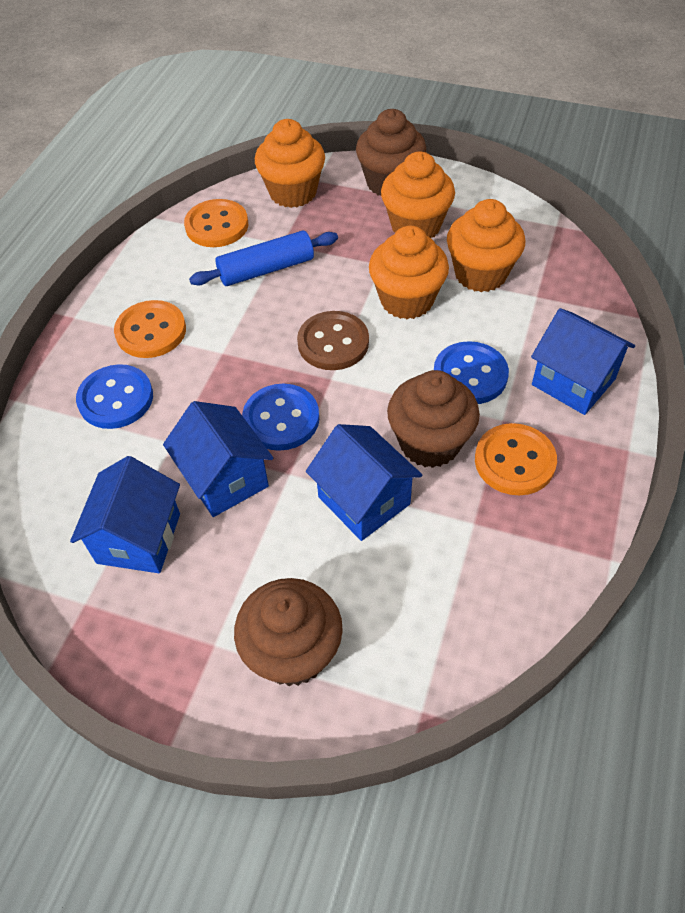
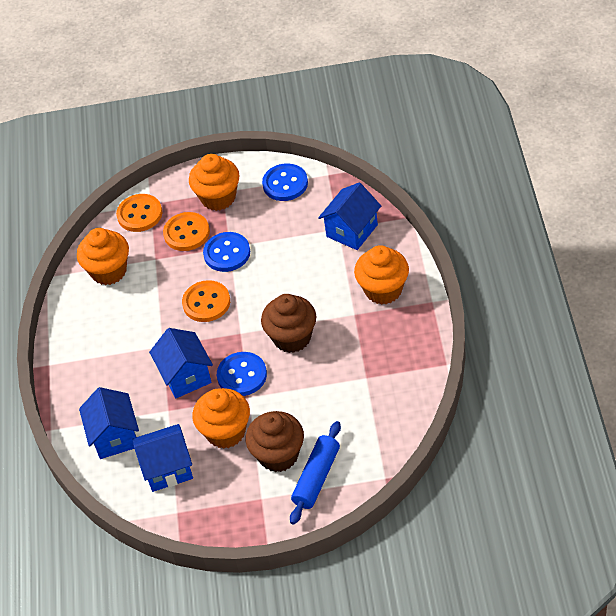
brown button: 1 -> 0
brown cupcake: 3 -> 2

